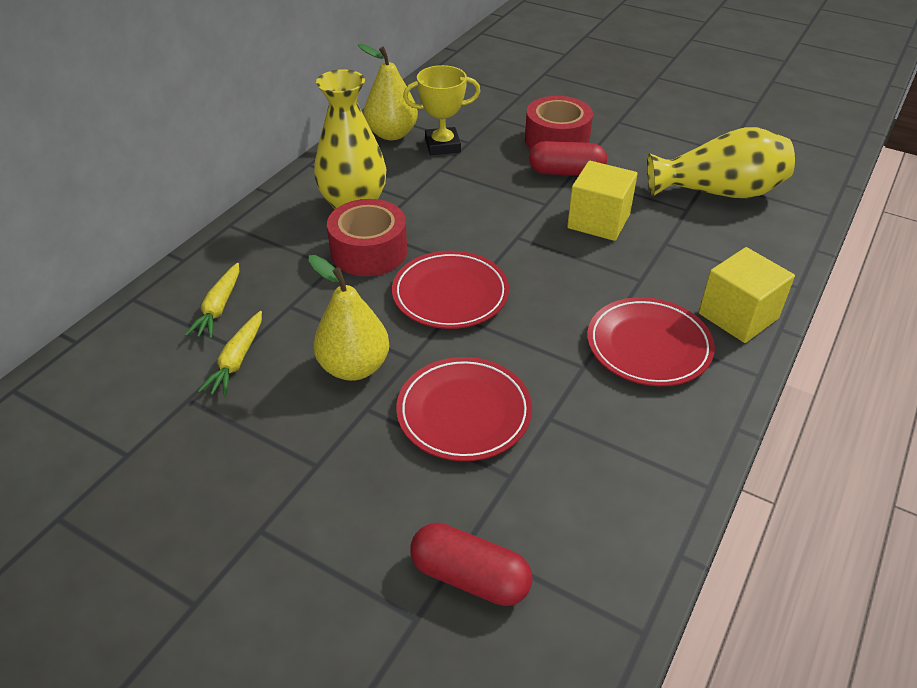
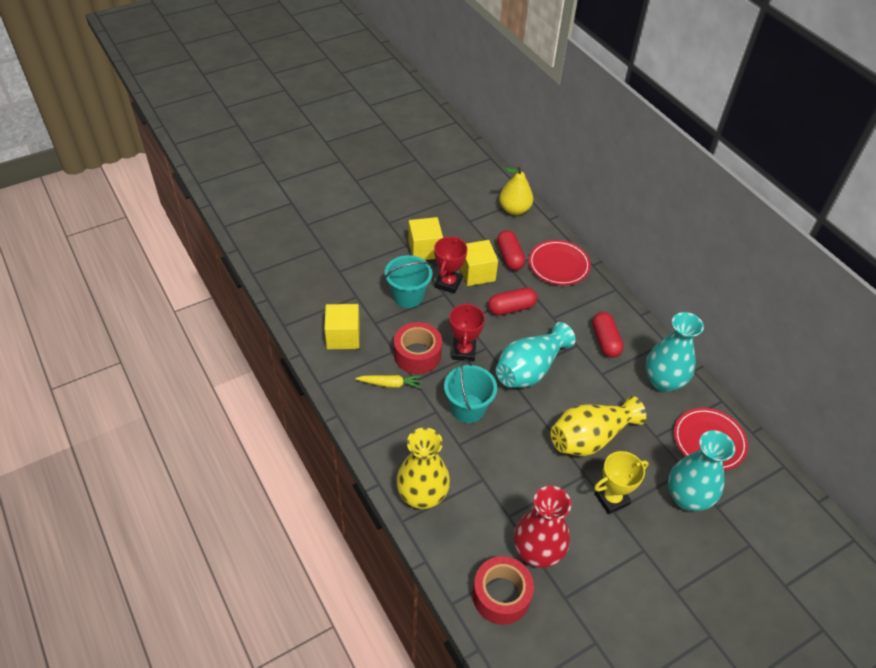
red capsule: 2 -> 3
red plate: 3 -> 2
red trophy: 0 -> 2
red vase: 0 -> 1
turquoise bucket: 0 -> 2
turquoise vase: 0 -> 3
yellow carrot: 2 -> 1
yellow cube: 2 -> 3
yellow pear: 2 -> 1

